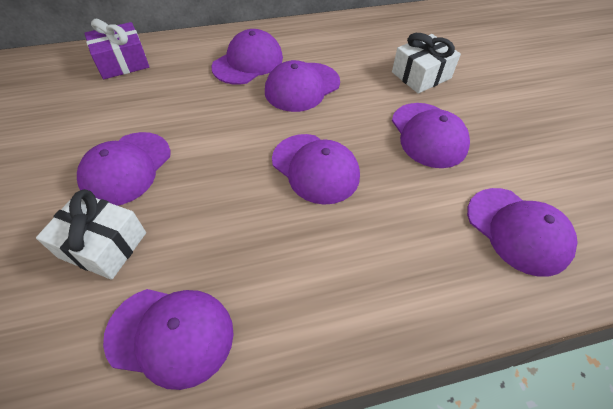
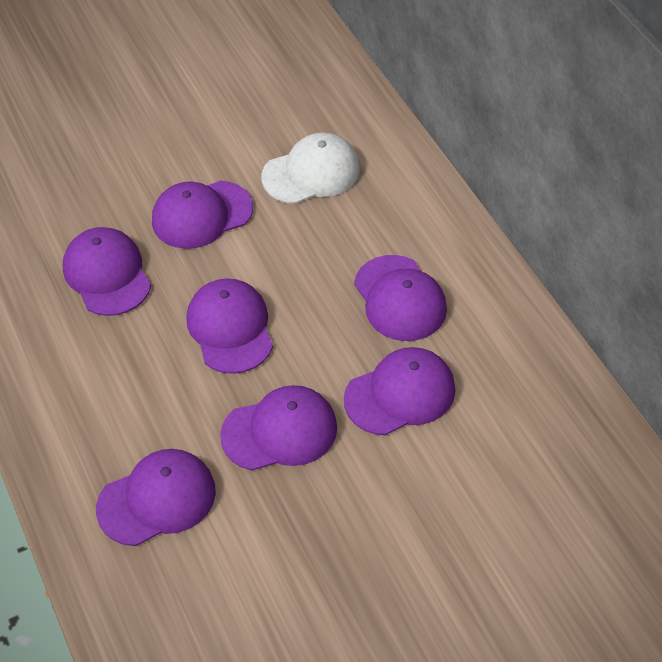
purple gift: 1 -> 0
white cap: 0 -> 1
white gift: 2 -> 0

